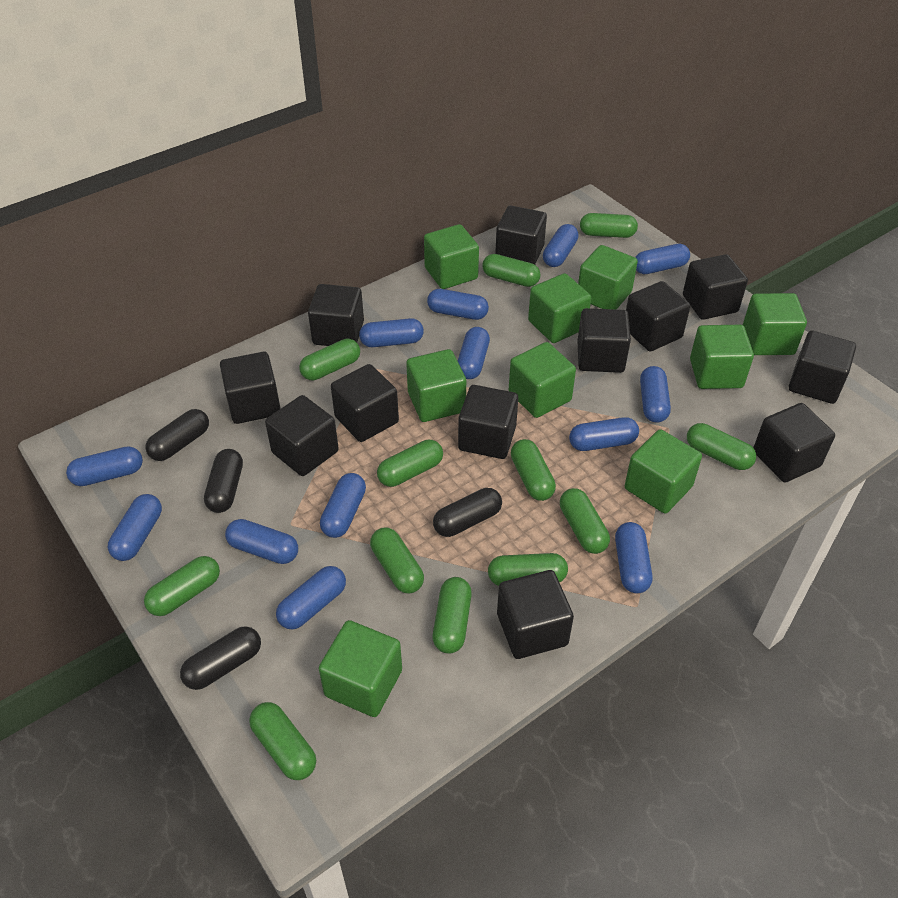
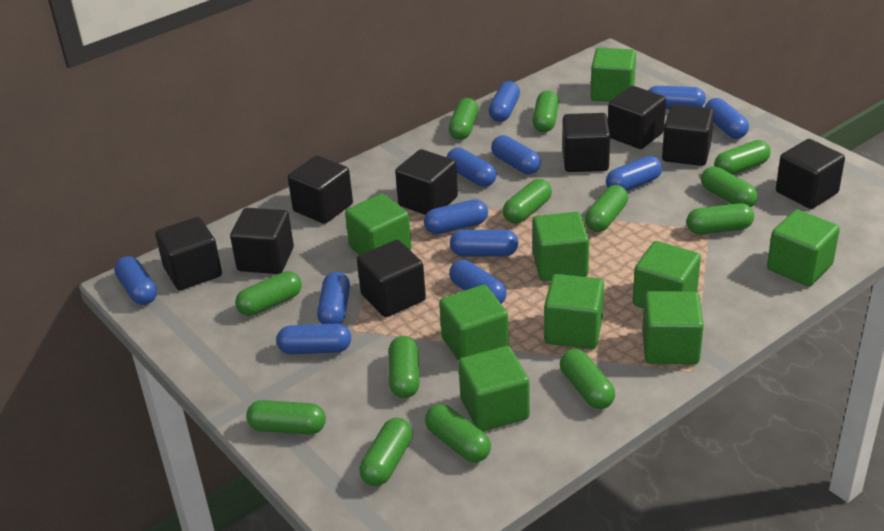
black capsule: 4 -> 0
black cube: 12 -> 9
blue capsule: 13 -> 12
green capsule: 12 -> 13

